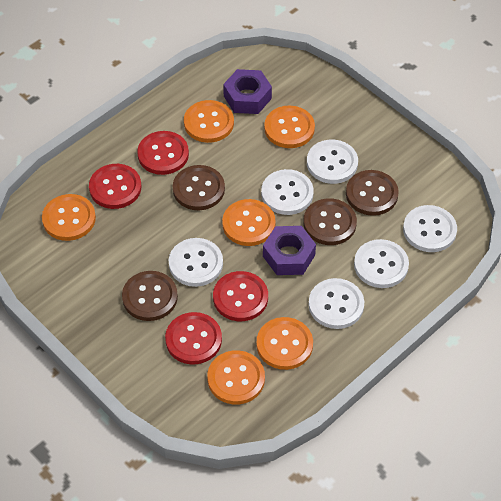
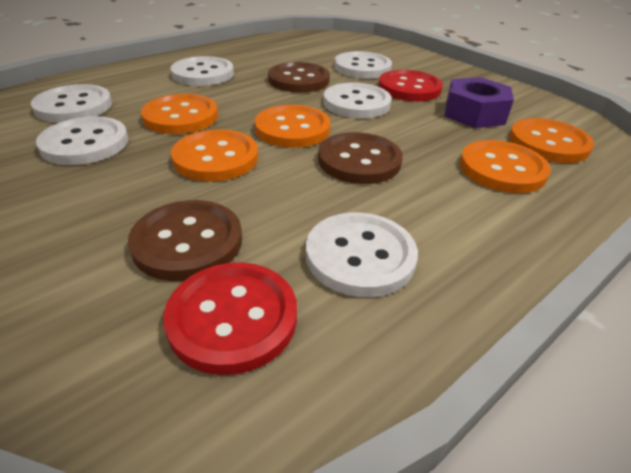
brown button: 4 -> 3
orange button: 6 -> 5
purple nut: 2 -> 1
red button: 4 -> 2

